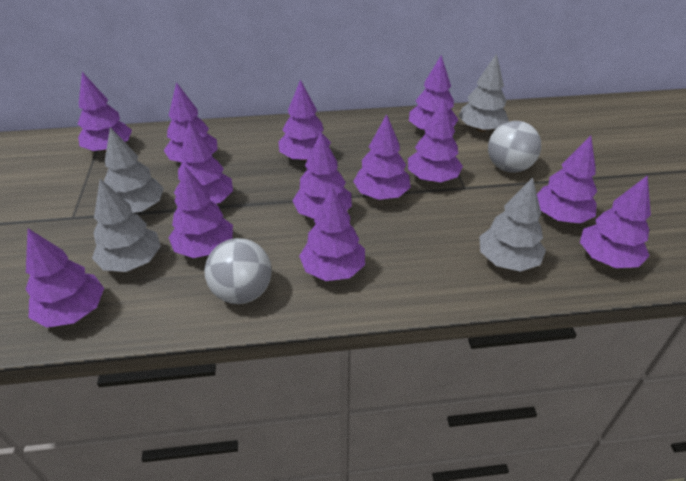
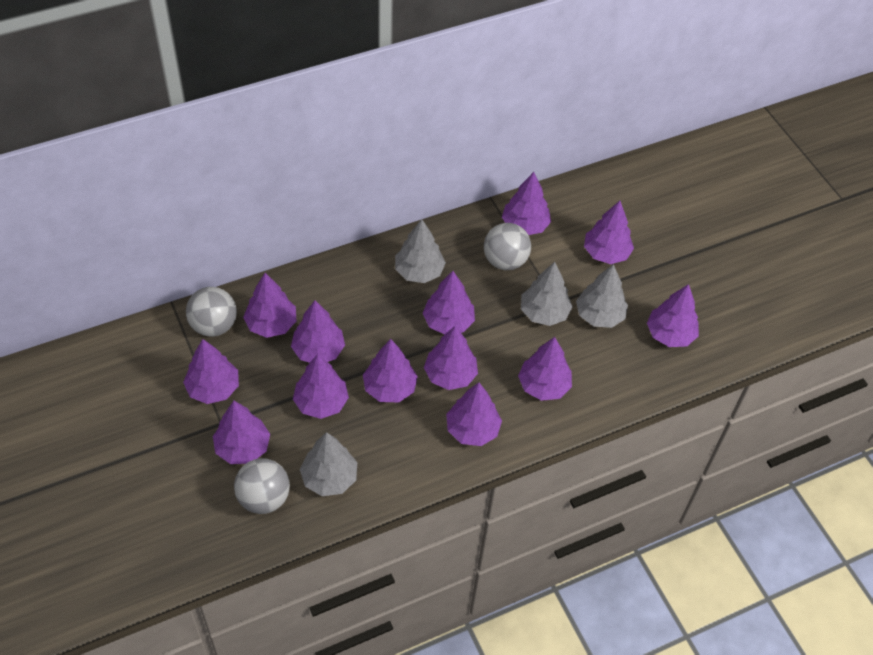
grey ball: 2 -> 3

